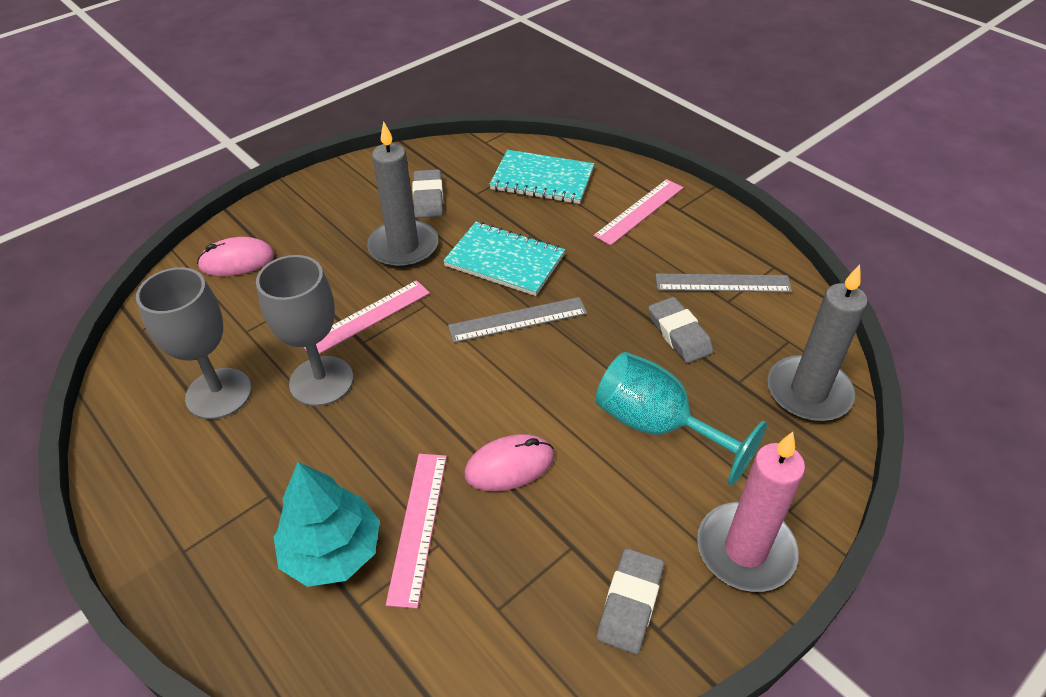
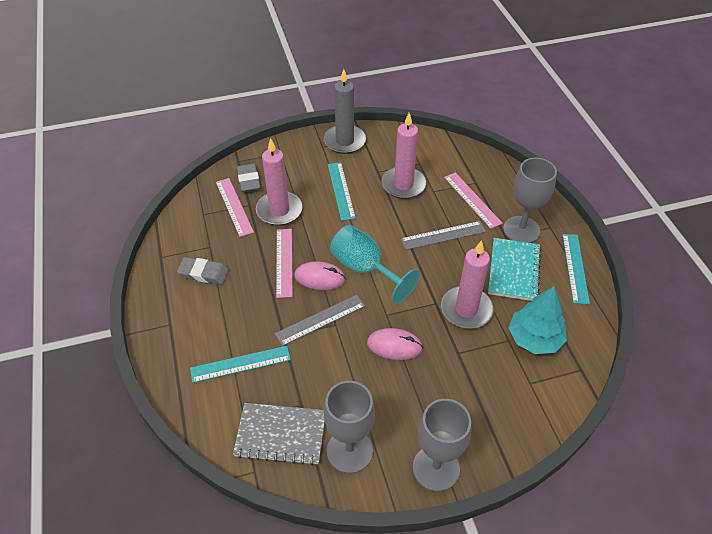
grey candle: 2 -> 1
grey eraser: 3 -> 2
grey goblet: 2 -> 3
grey notebook: 0 -> 1
pink candle: 1 -> 3
turquoise notebook: 2 -> 1
turquoise ruler: 0 -> 3

